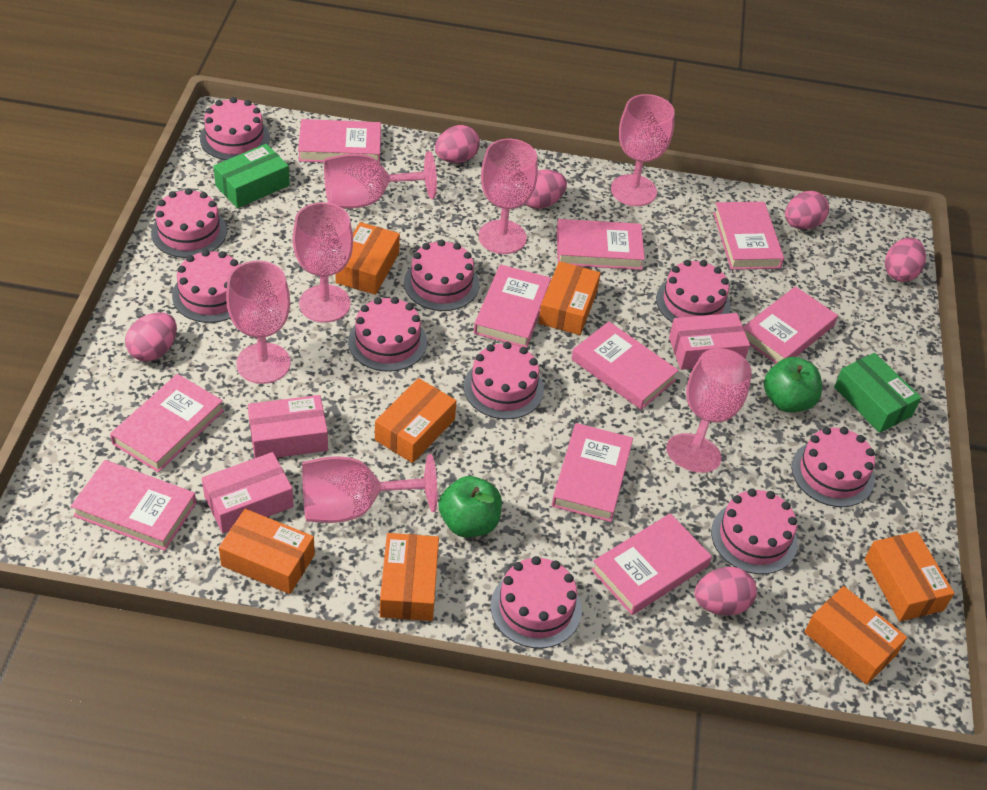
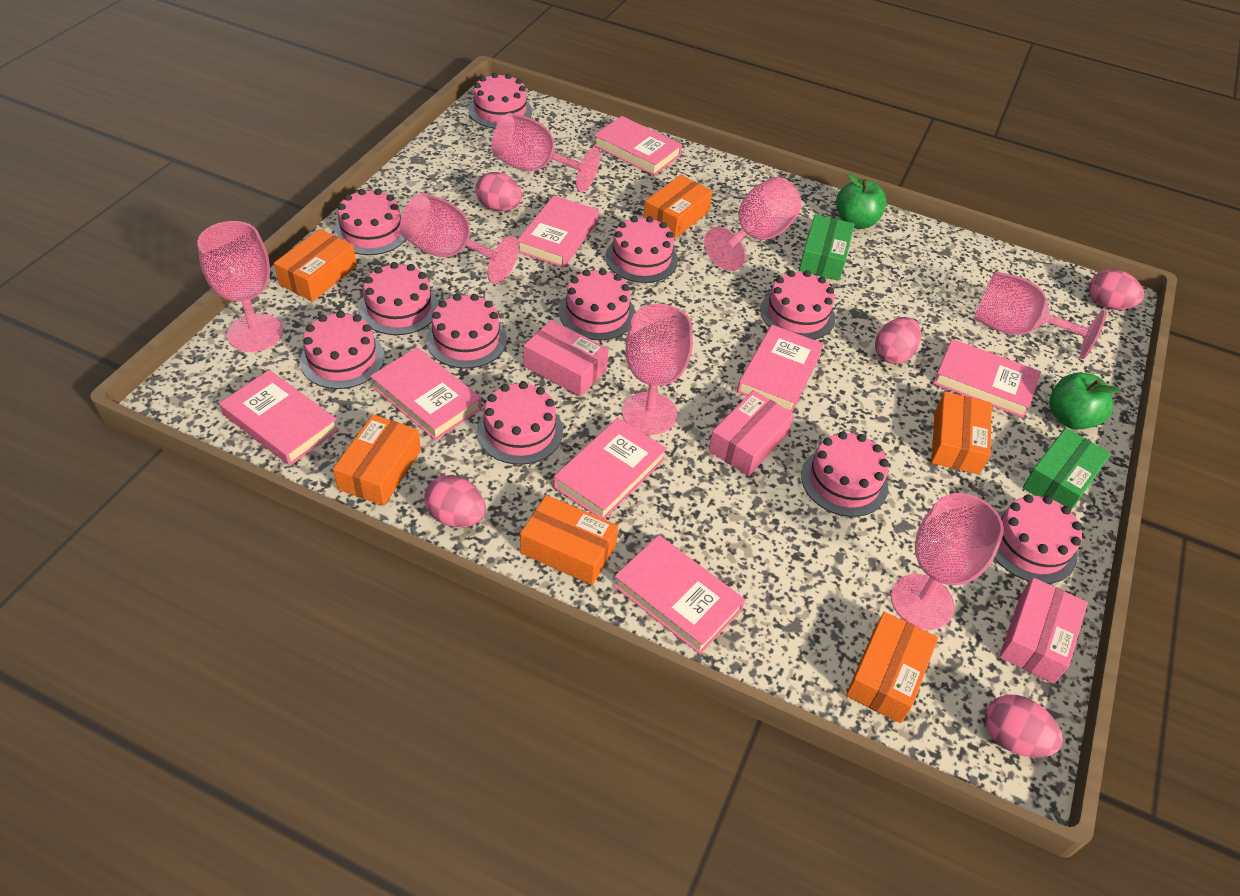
orange box: 7 -> 6
pink book: 10 -> 8
pink cake: 10 -> 11
pink egg: 6 -> 5

